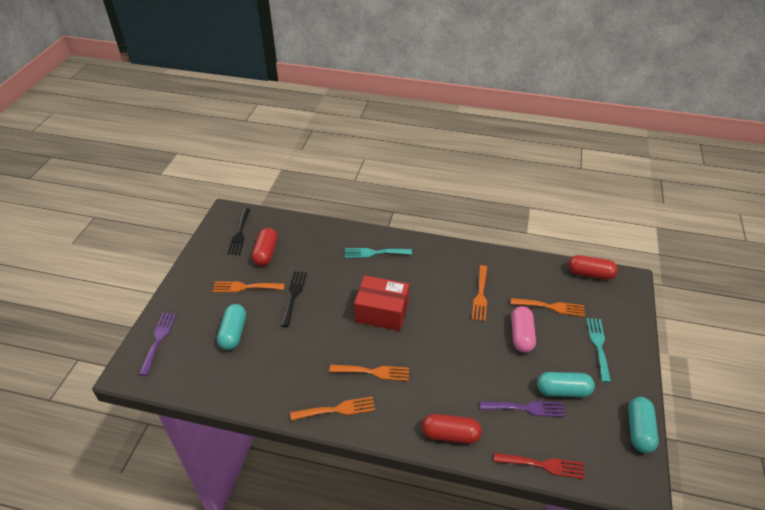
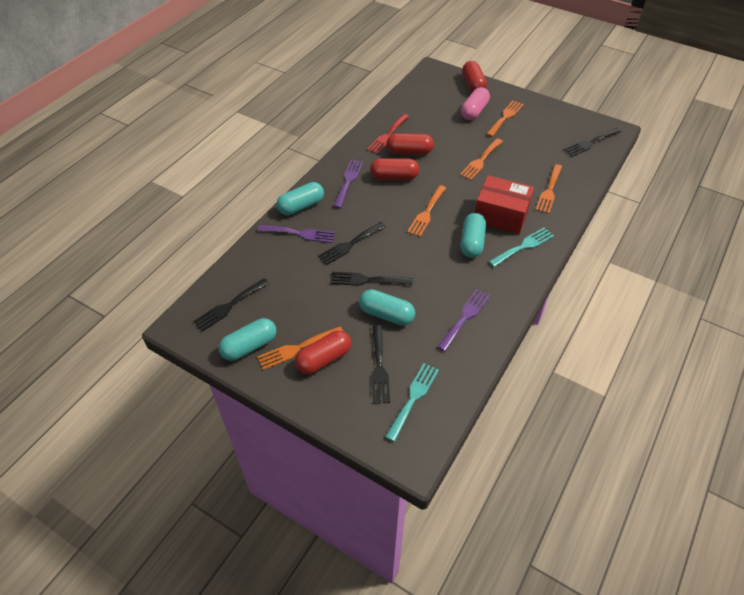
black fork: 2 -> 5
purple fork: 2 -> 3
red capsule: 3 -> 4
turquoise capsule: 3 -> 4

